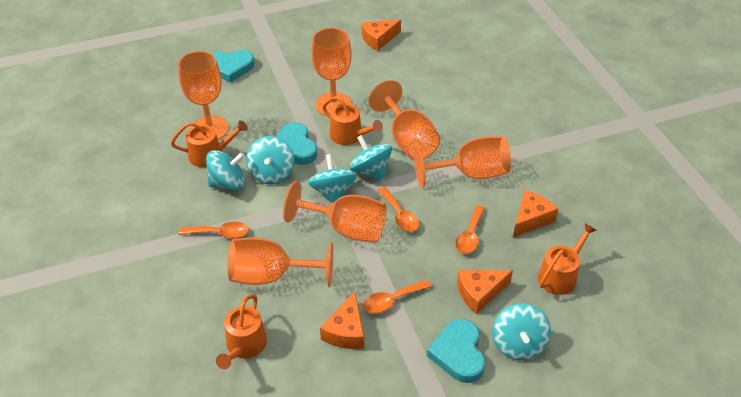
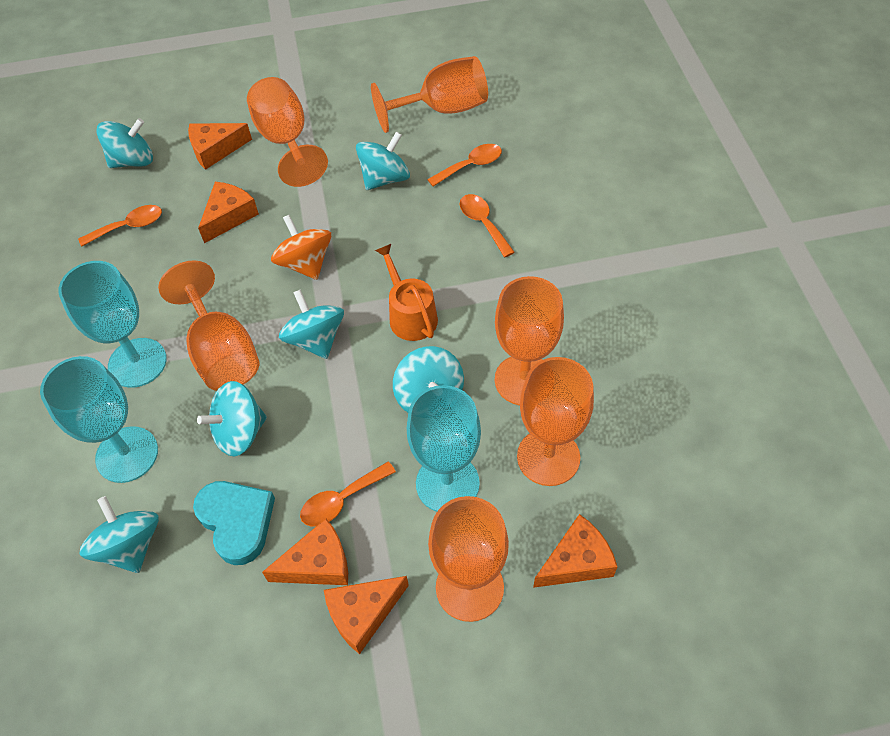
orange cheese: 4 -> 5
orange spinning top: 0 -> 1
orange watering can: 4 -> 1
turquoise goblet: 0 -> 3
turquoise heart: 3 -> 1
turquoise spinning top: 5 -> 6

